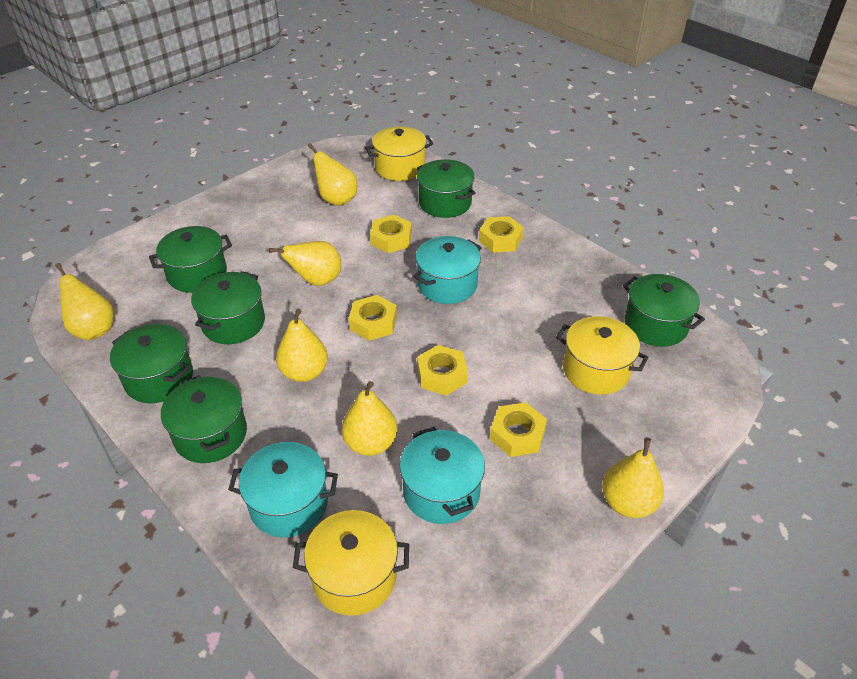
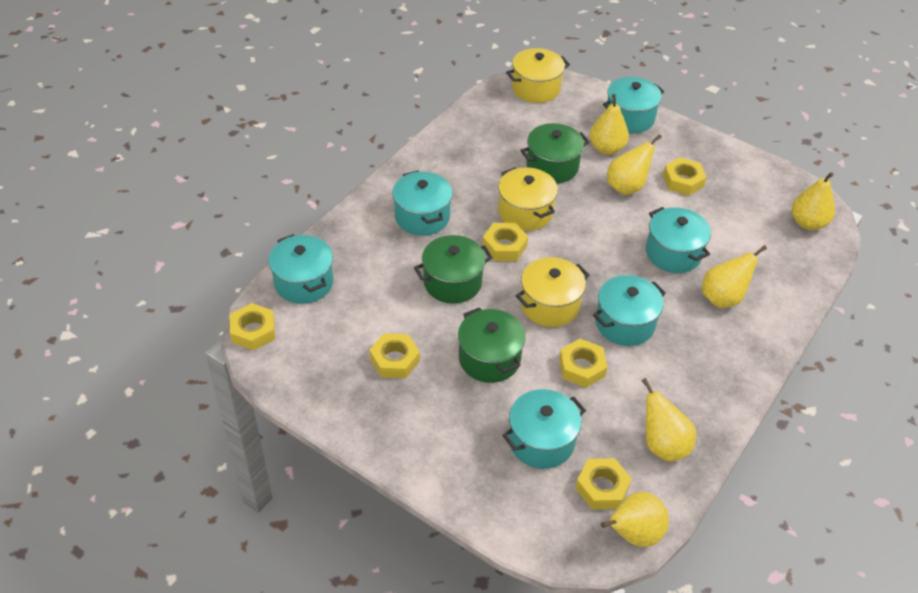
green pot: 6 -> 3
turquoise pot: 3 -> 6
yellow nut: 5 -> 6

